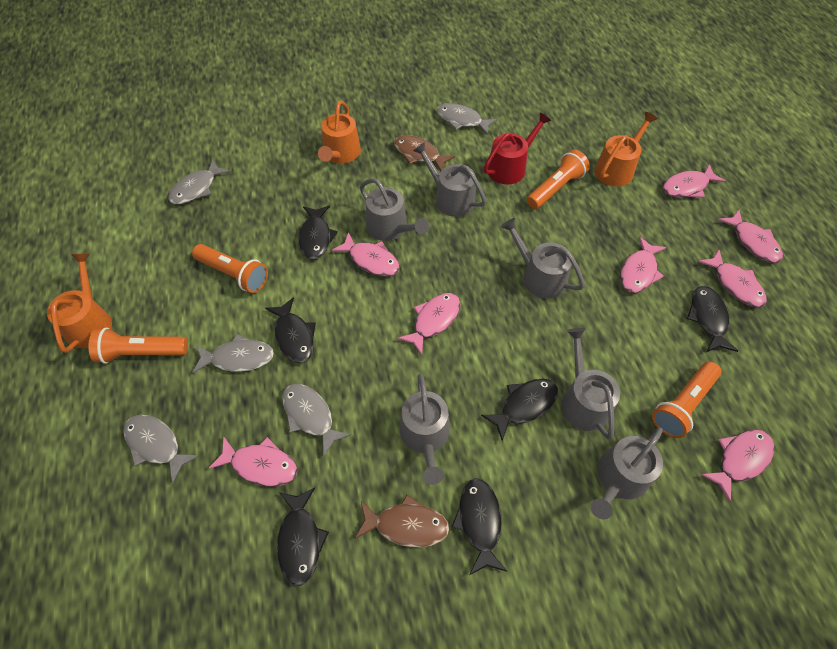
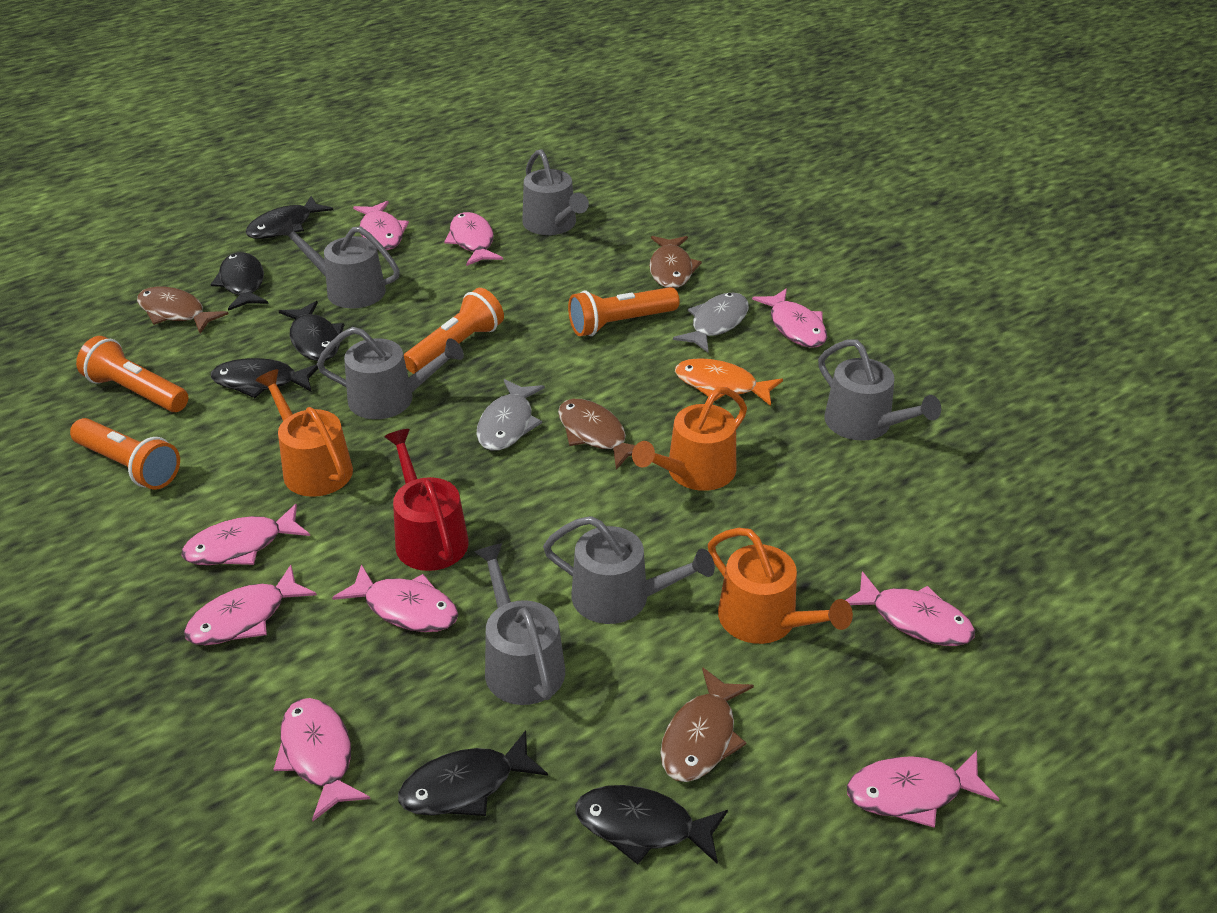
brown fish: 2 -> 4
grey fish: 5 -> 2
orange fish: 0 -> 1
pink fish: 8 -> 9

